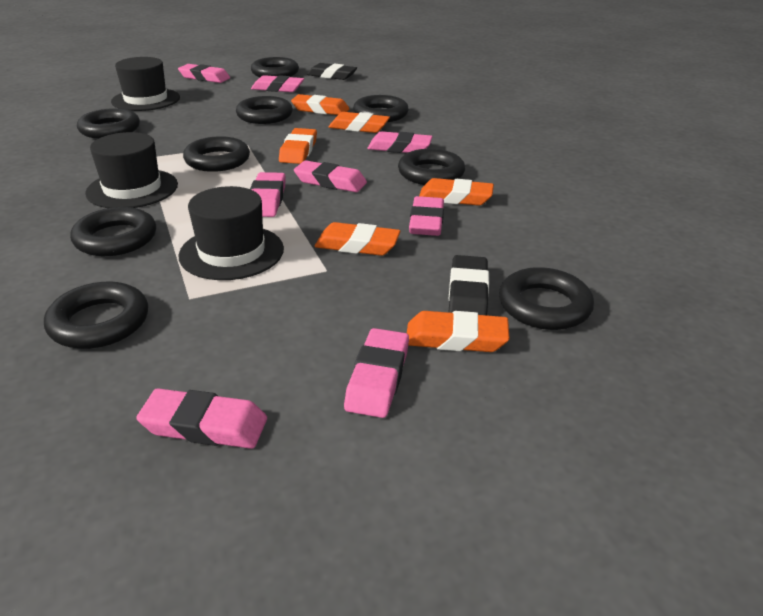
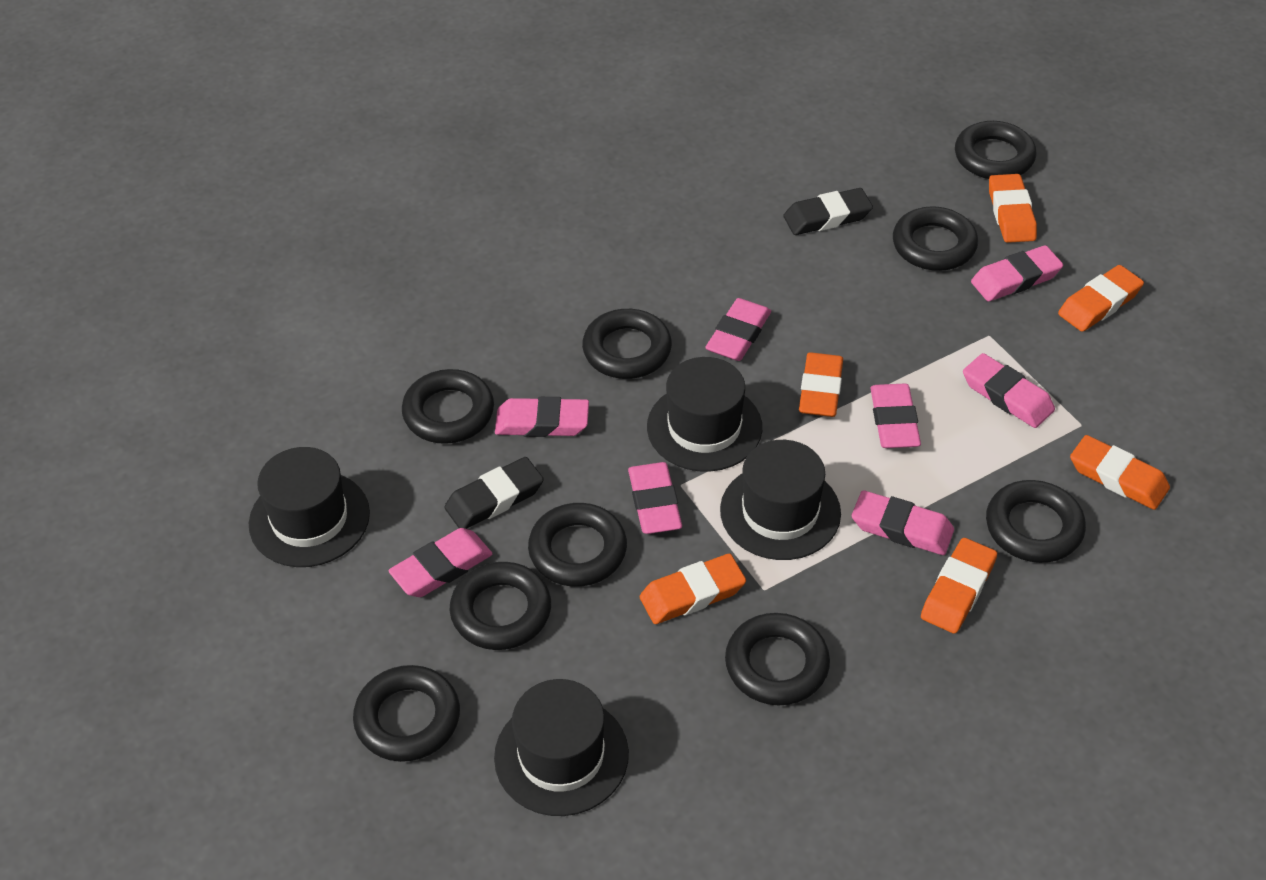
black hat: 3 -> 4

